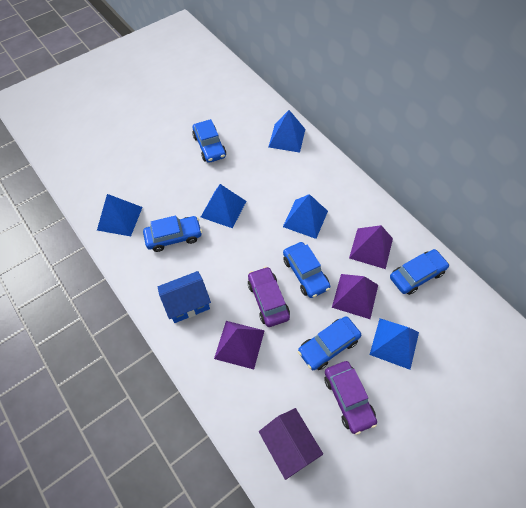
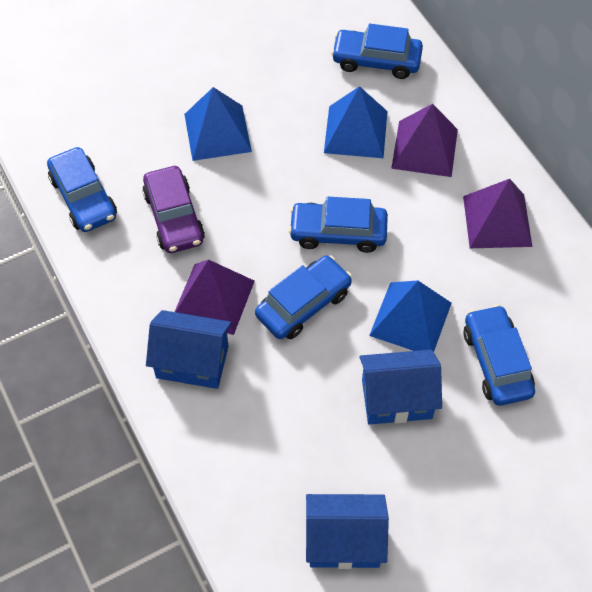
blue house: 1 -> 3
blue pyramid: 5 -> 3
purple car: 2 -> 1
purple house: 1 -> 0

